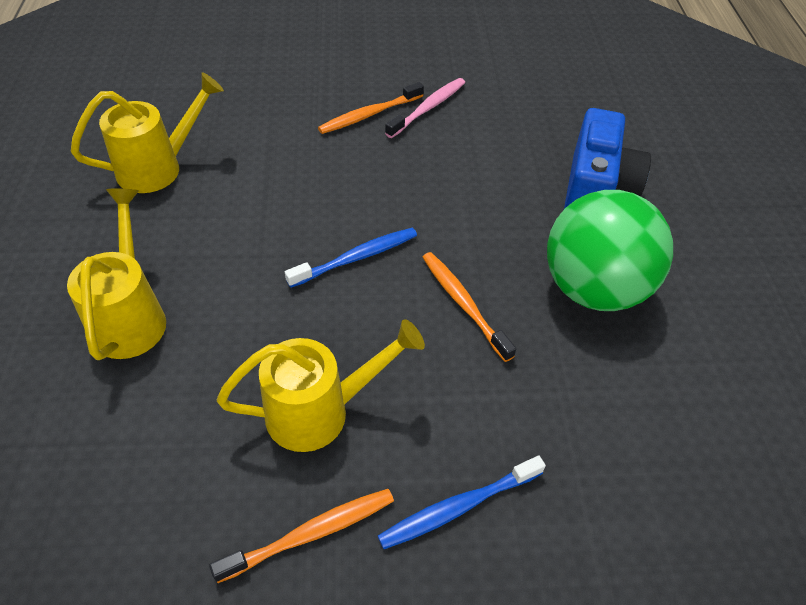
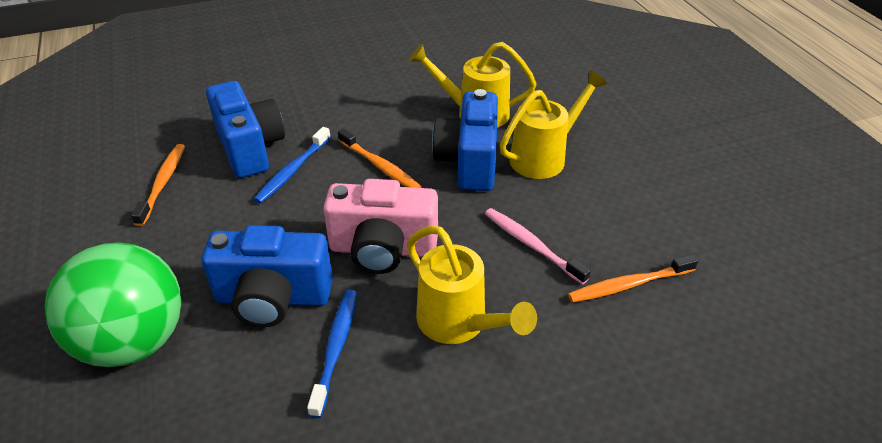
blue camera: 1 -> 3
pink camera: 0 -> 1

